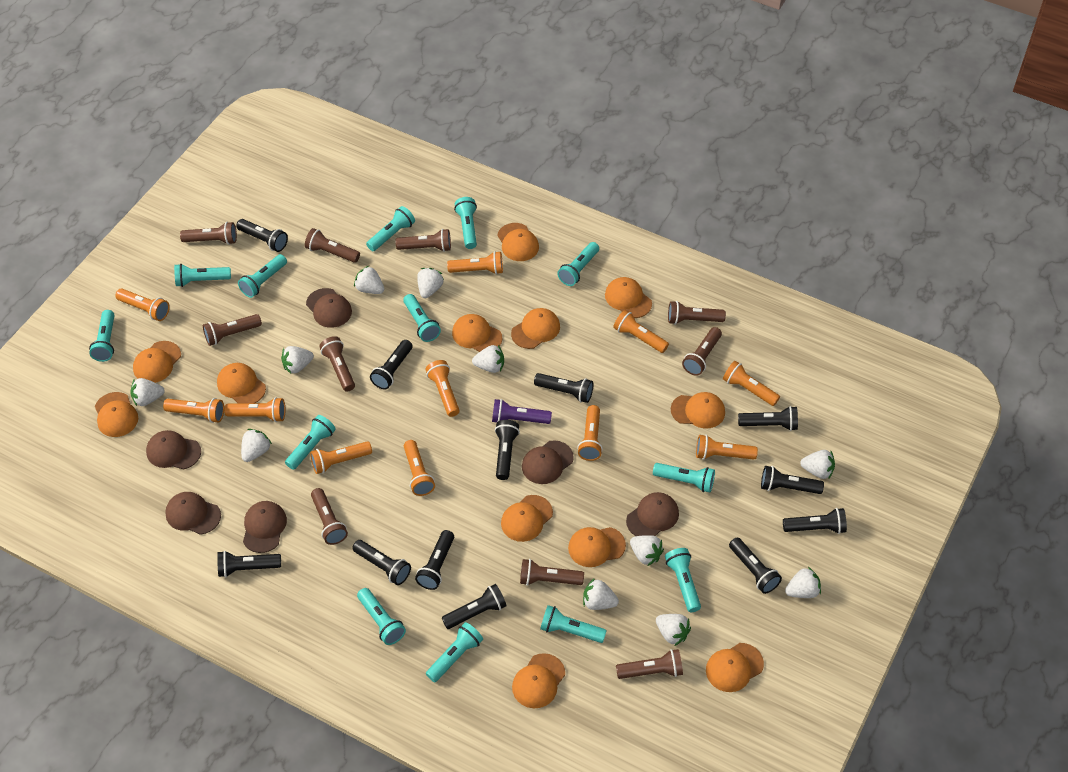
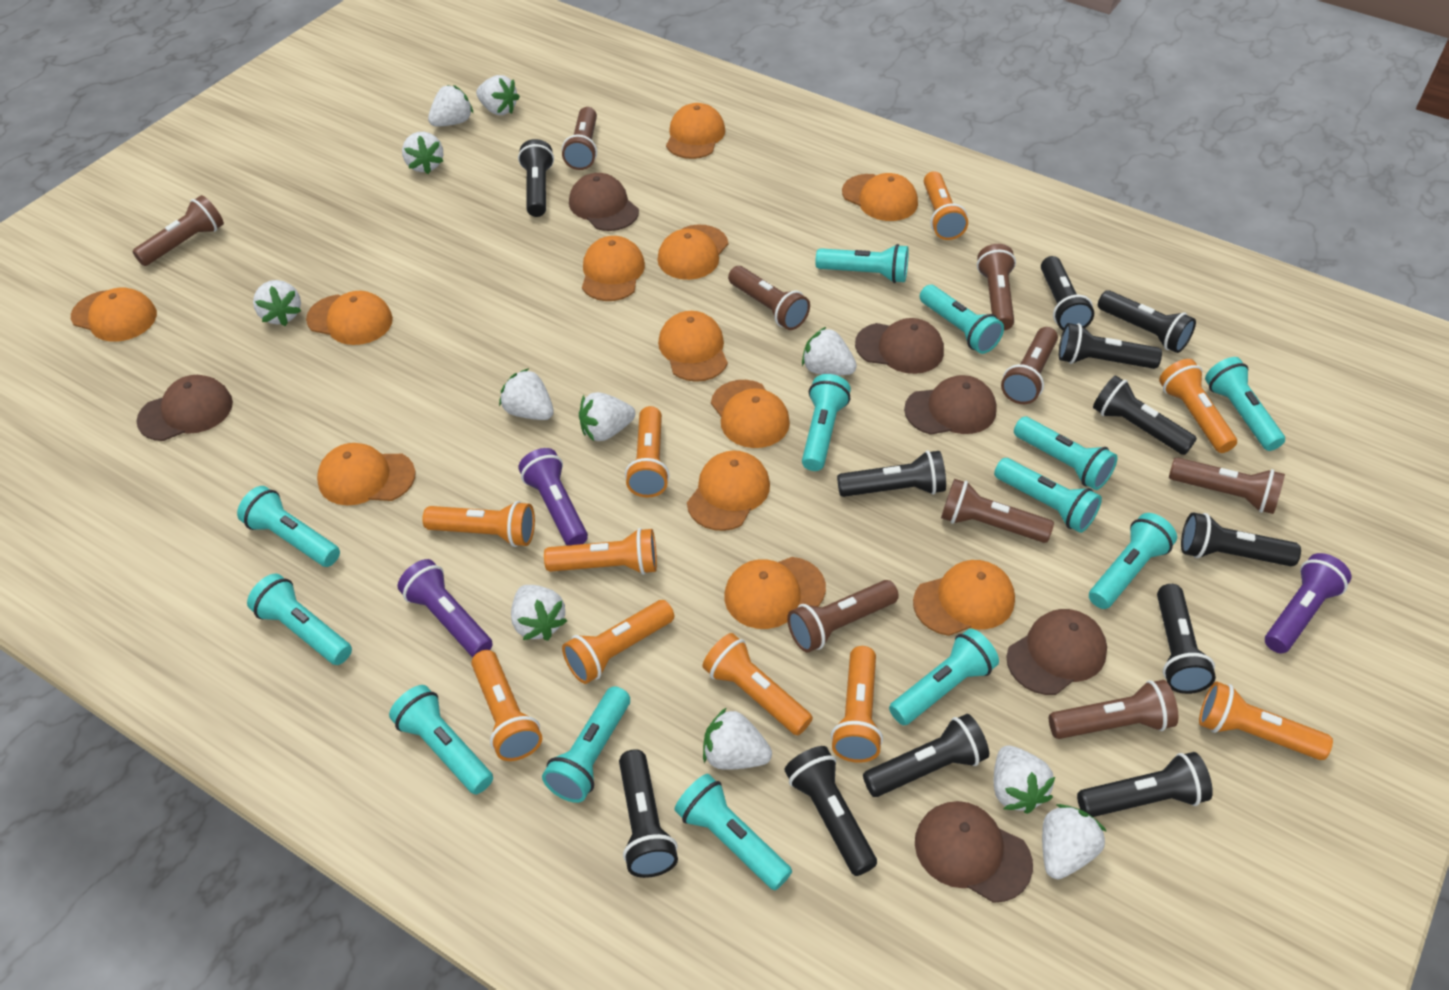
brown flashlight: 10 -> 9
orange flashlight: 11 -> 10
purple flashlight: 1 -> 3

